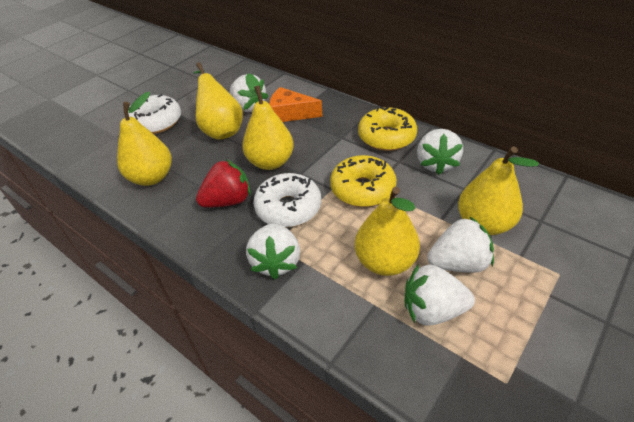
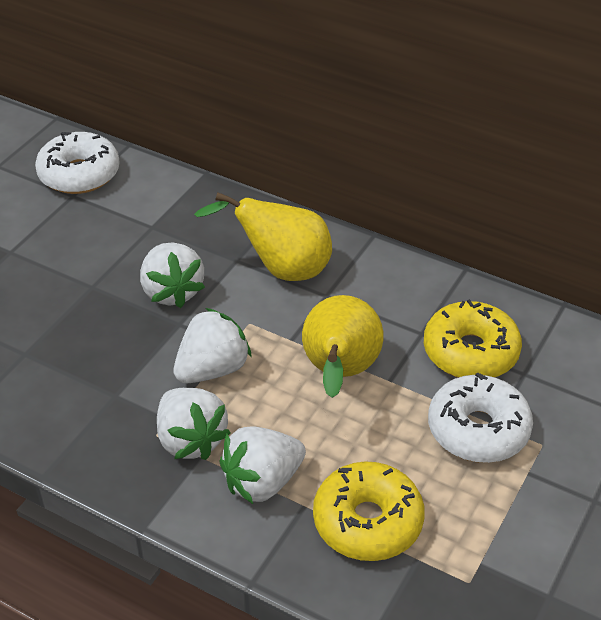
orange cheese: 1 -> 0
red strawberry: 1 -> 0
white strawberry: 5 -> 4
yellow pear: 5 -> 2

